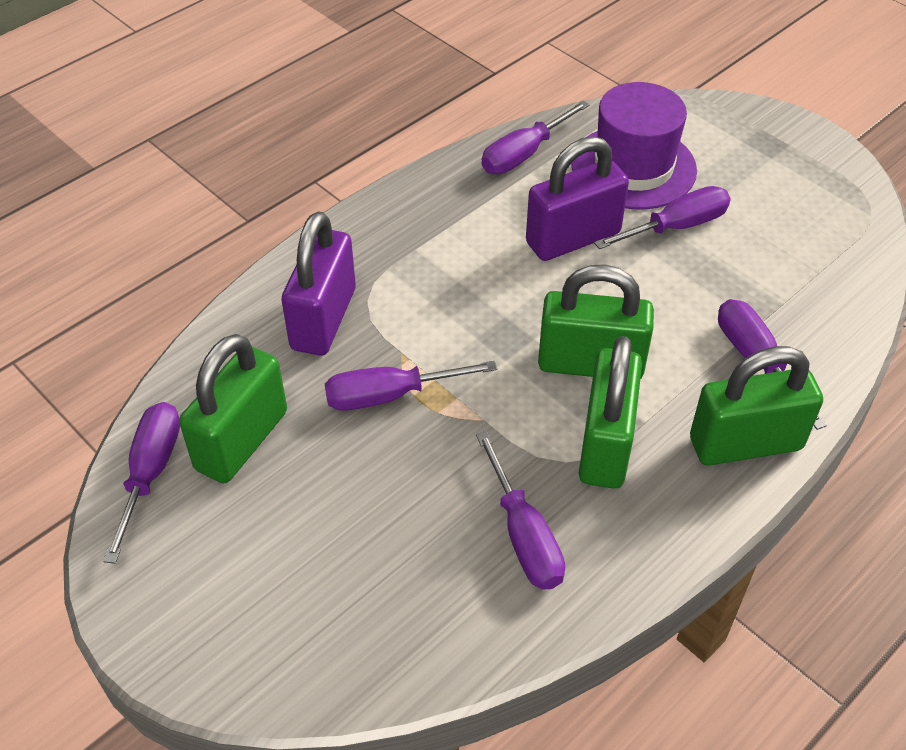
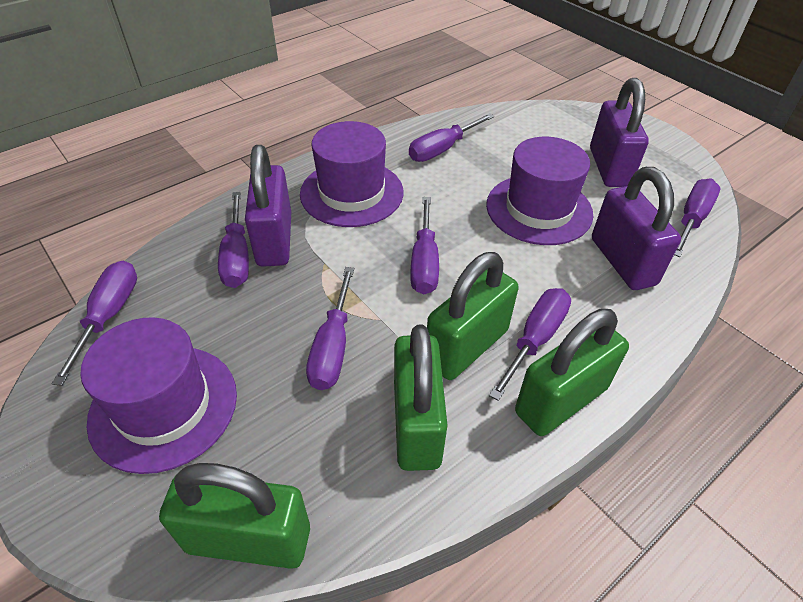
purple hat: 1 -> 3
purple padlock: 2 -> 3
purple screwdriver: 6 -> 7

